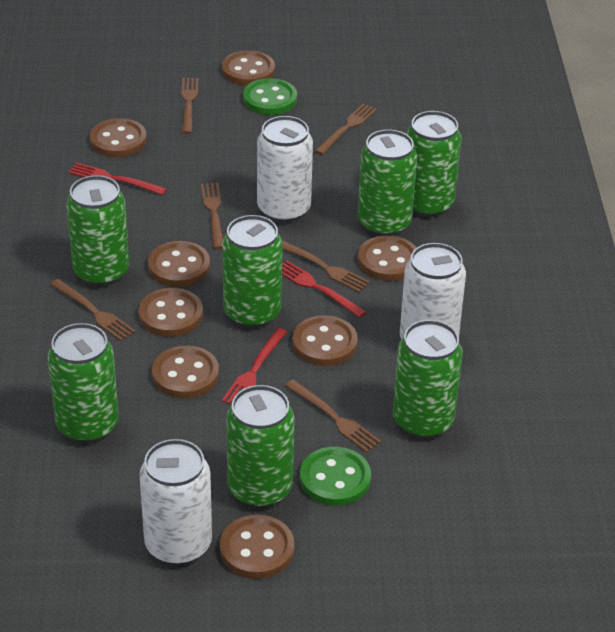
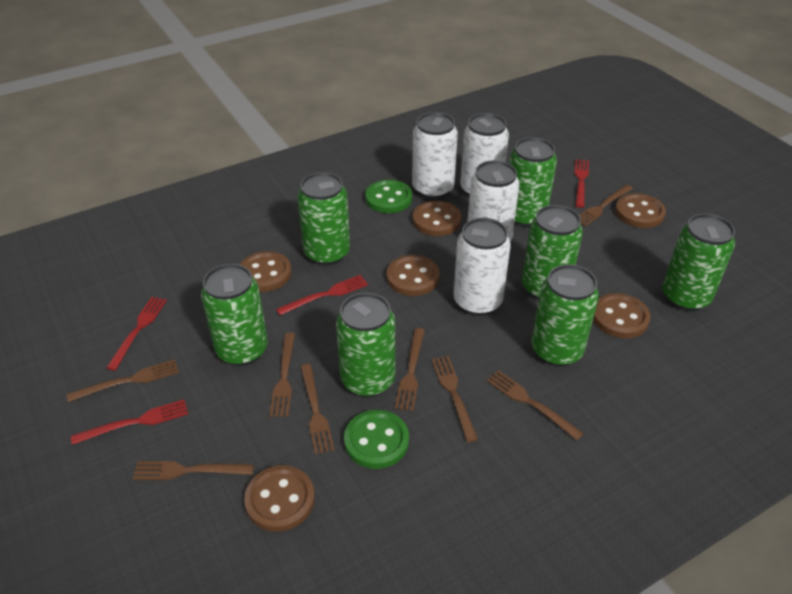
brown button: 8 -> 6
brown fork: 6 -> 8
red fork: 3 -> 4
white can: 3 -> 4

